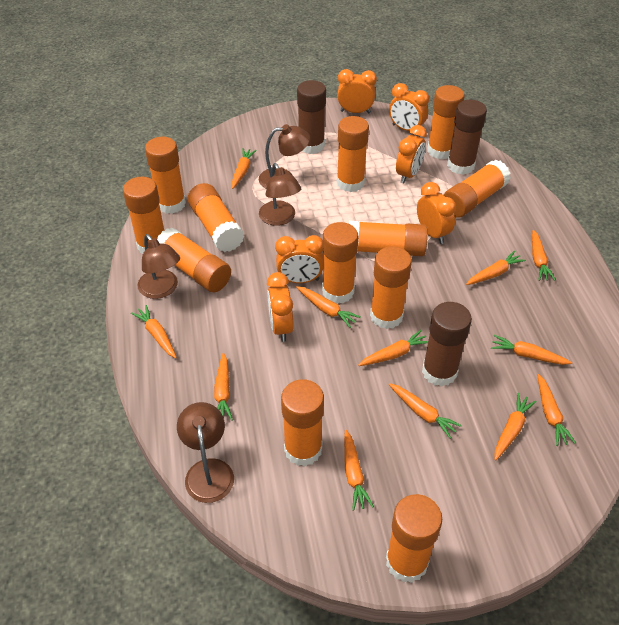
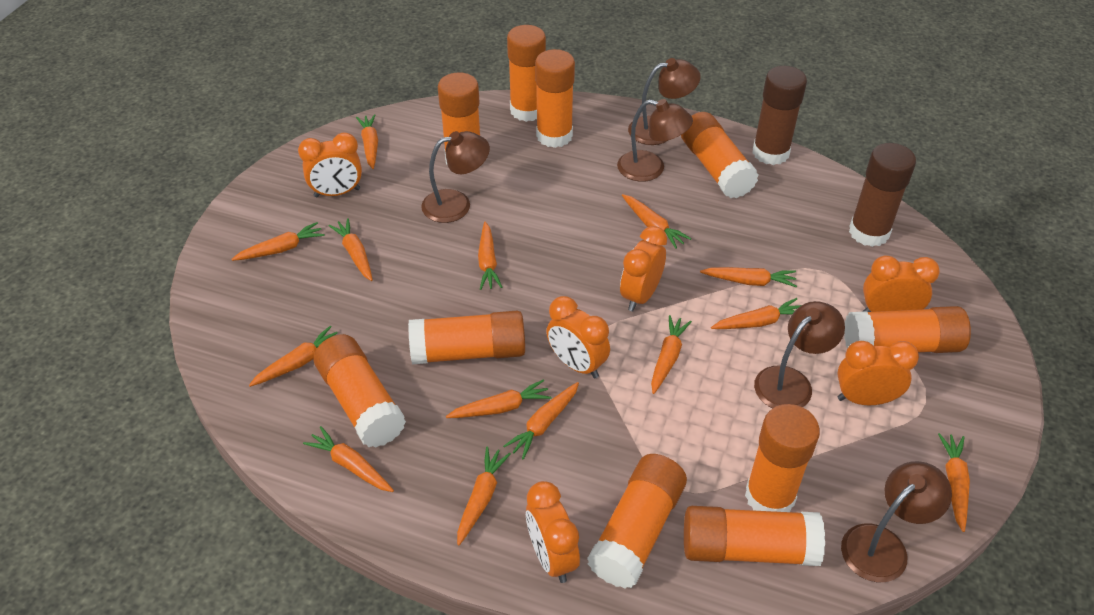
brown glue stick: 3 -> 2
brown lamp: 4 -> 5
orange carrot: 12 -> 14
orange glue stick: 12 -> 10

